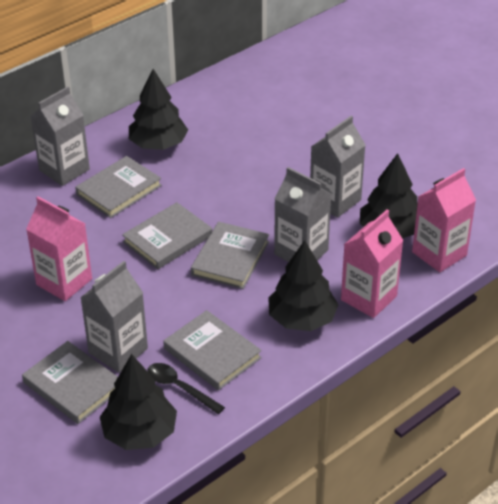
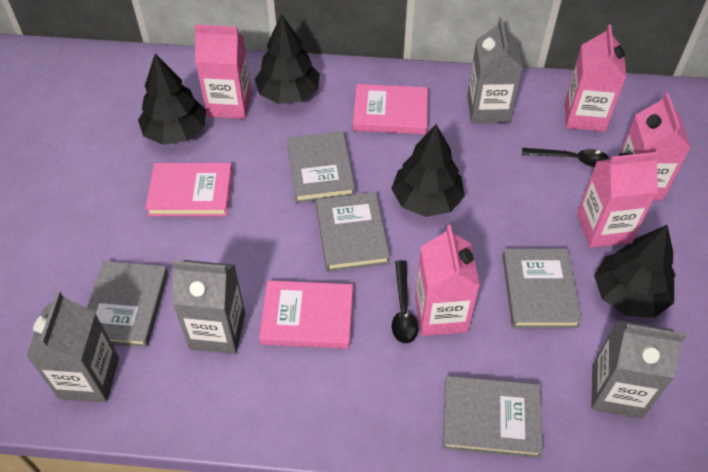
black spoon: 1 -> 2
pink book: 0 -> 3
pink carton: 3 -> 5

